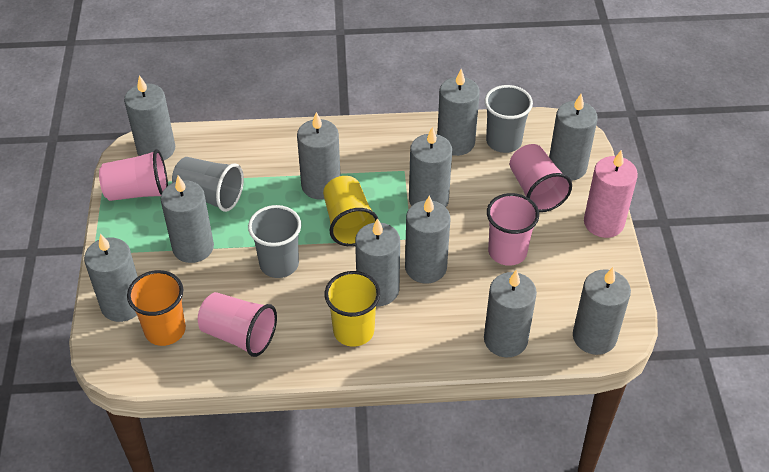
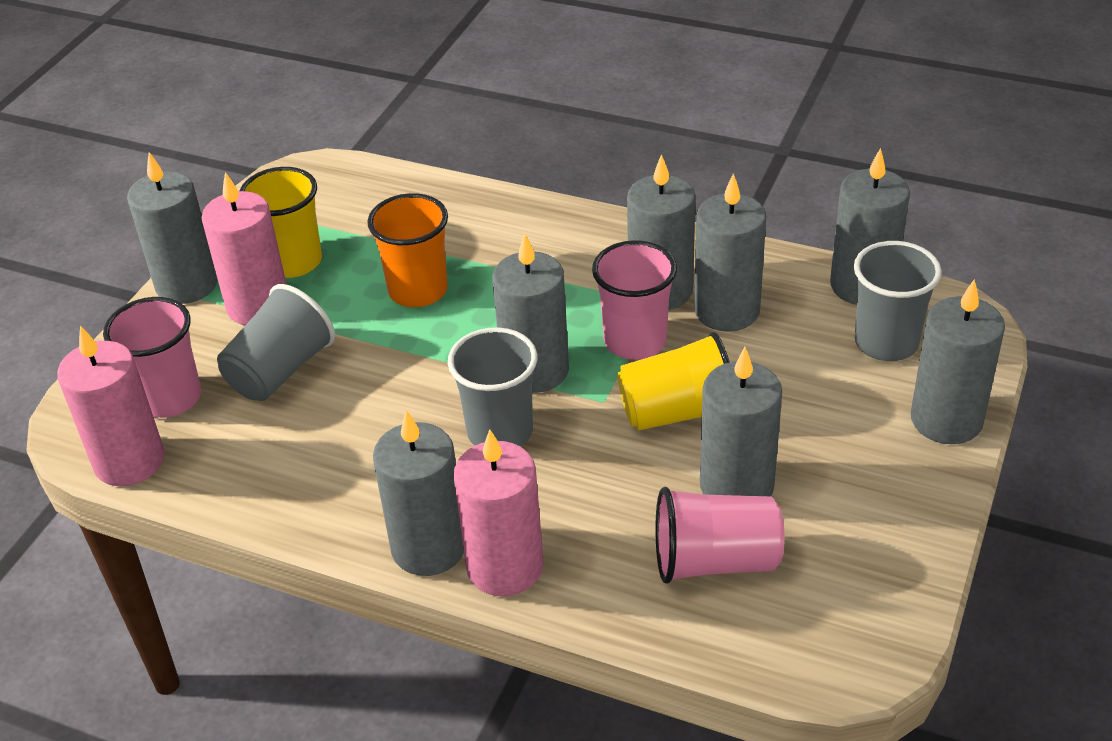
grey candle: 11 -> 8
pink candle: 1 -> 3
pink cup: 4 -> 3

